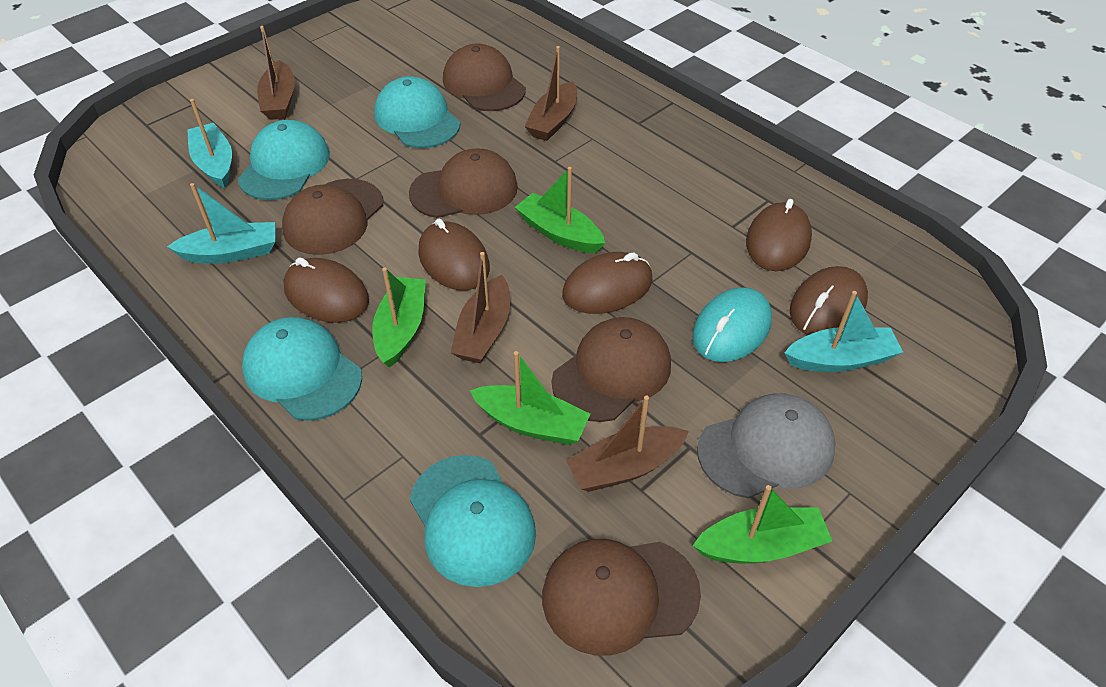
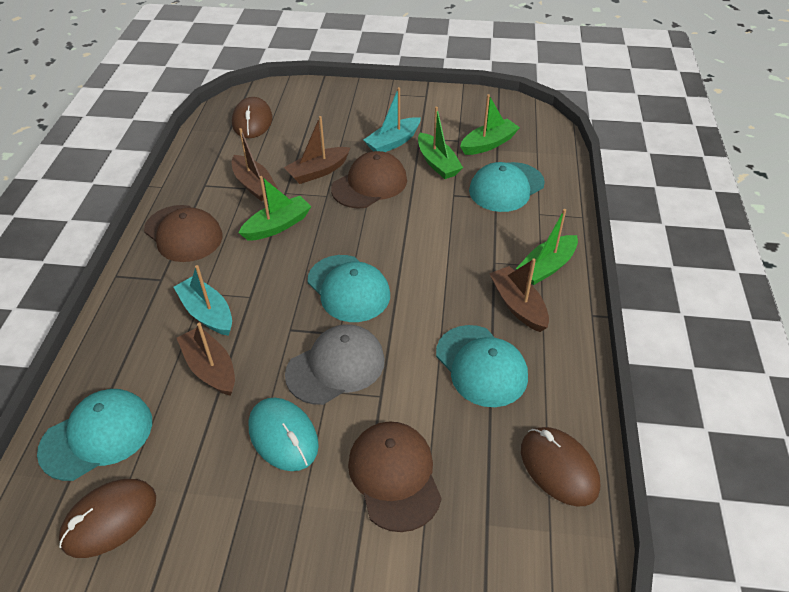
brown cap: 5 -> 3
brown mouse: 5 -> 3
turquoise boat: 3 -> 2

